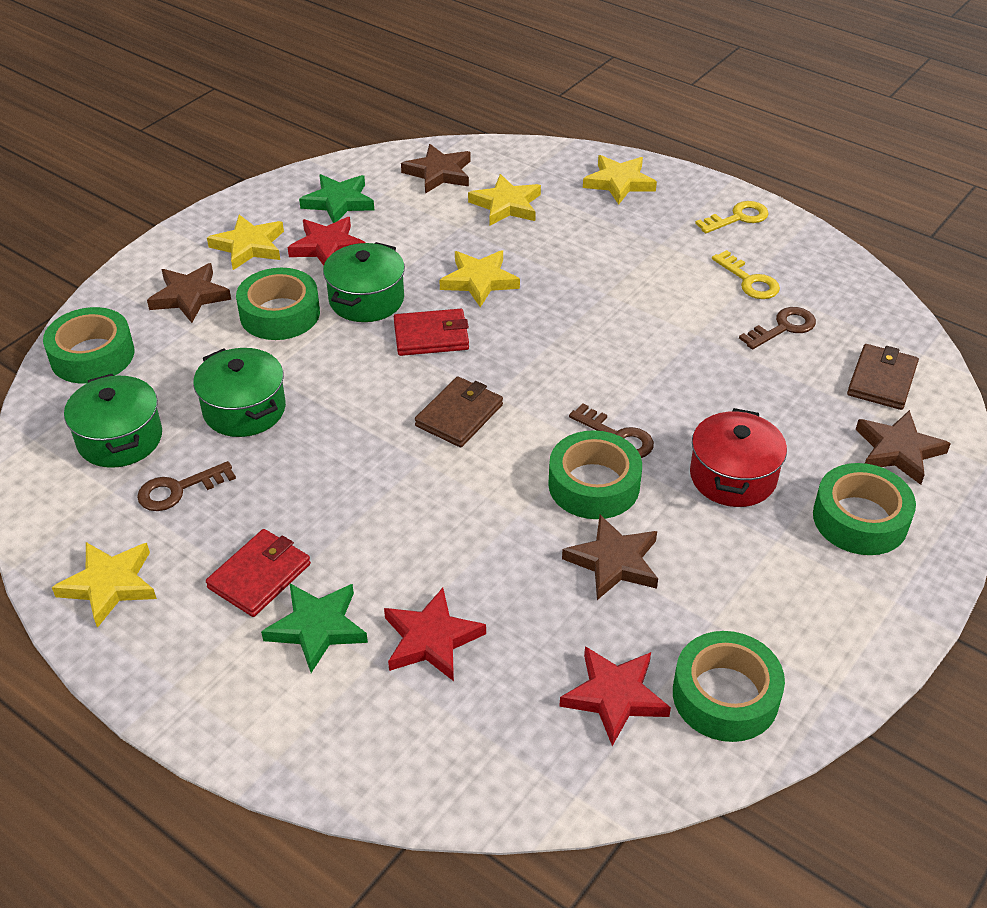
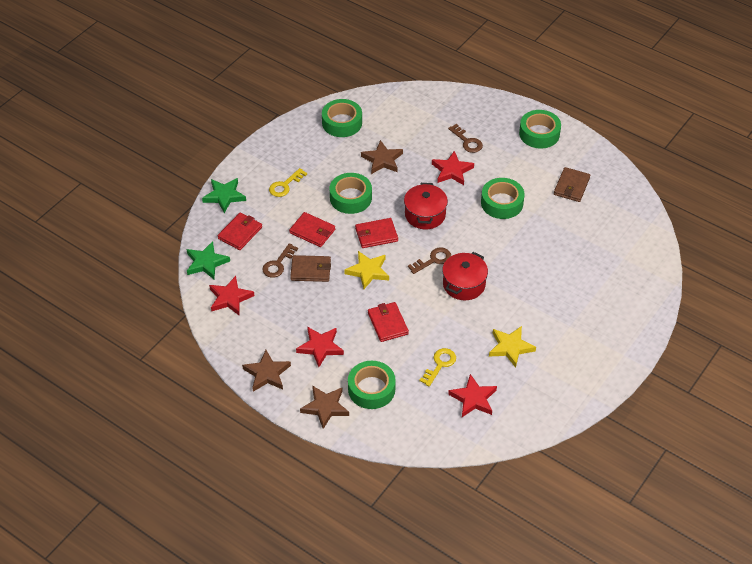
brown star: 4 -> 3
green pot: 3 -> 0
red pot: 1 -> 2
red star: 3 -> 4
red wallet: 2 -> 4
yellow star: 5 -> 2

